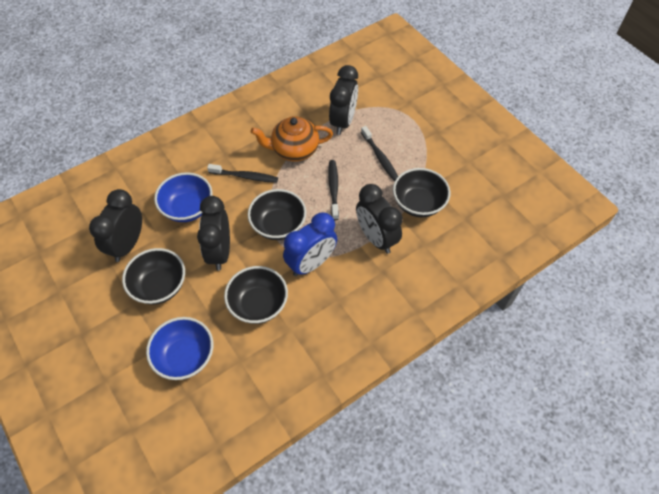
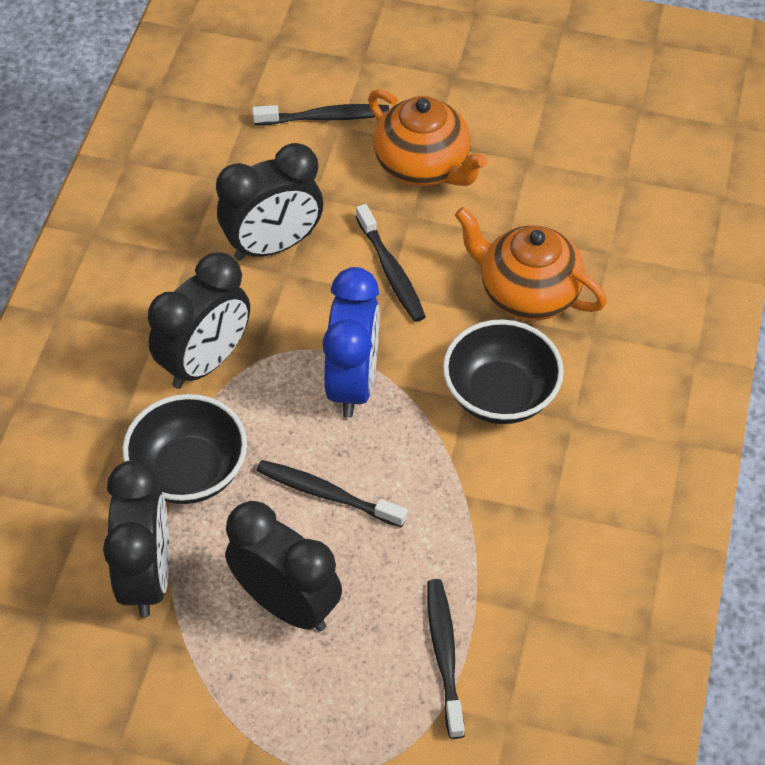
black bowl: 4 -> 2
black toothbrush: 3 -> 4
blue bowl: 2 -> 0
orange teapot: 1 -> 2

